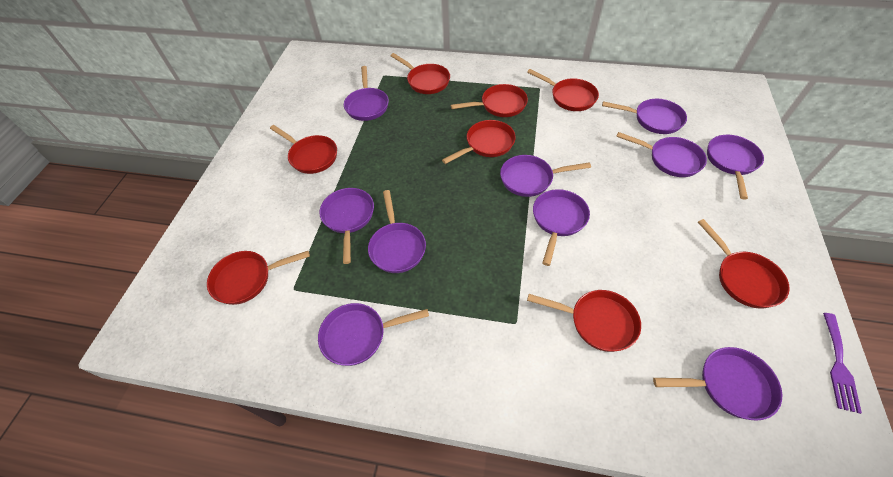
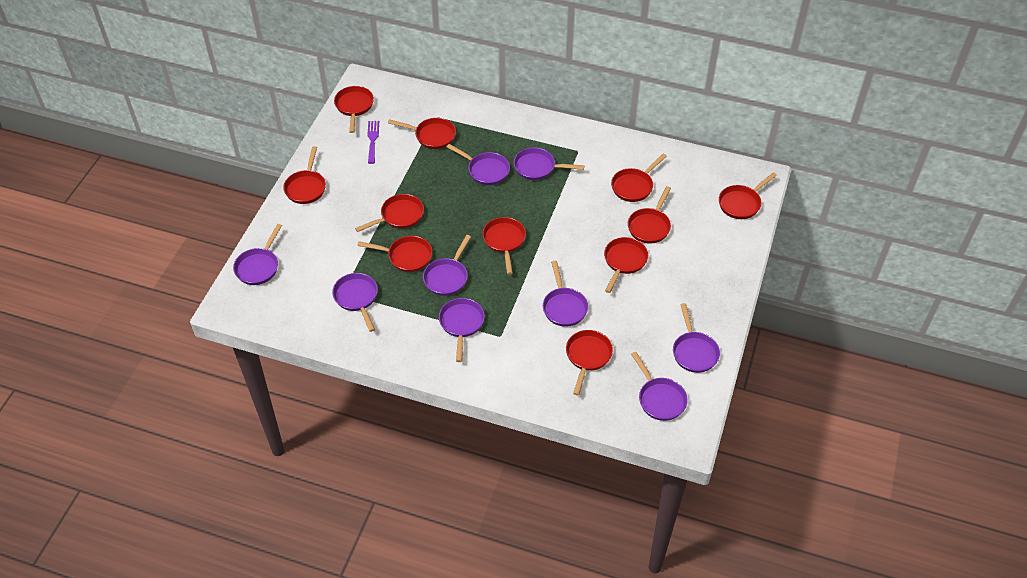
purple pan: 10 -> 9
red pan: 8 -> 11

